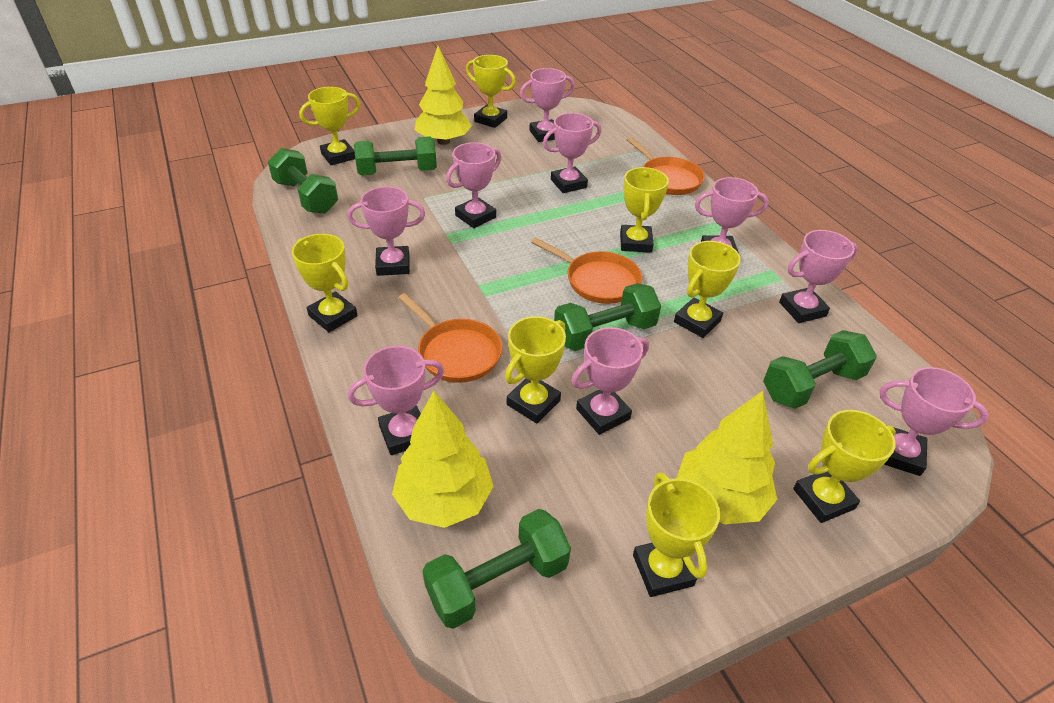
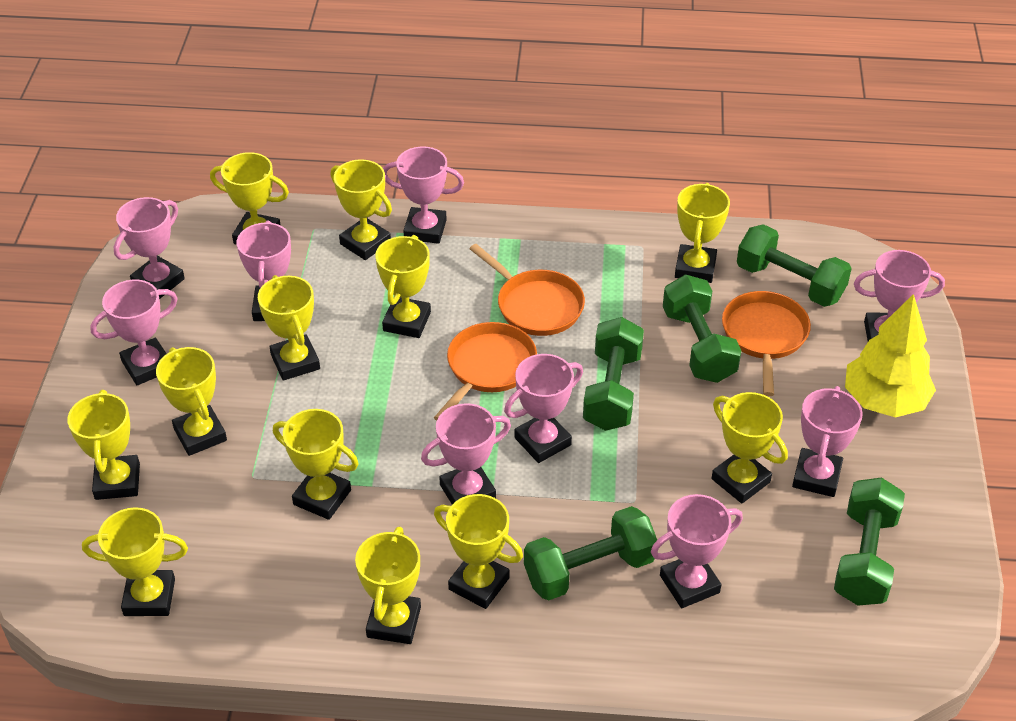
yellow tree: 3 -> 1
yellow trophy: 8 -> 12

